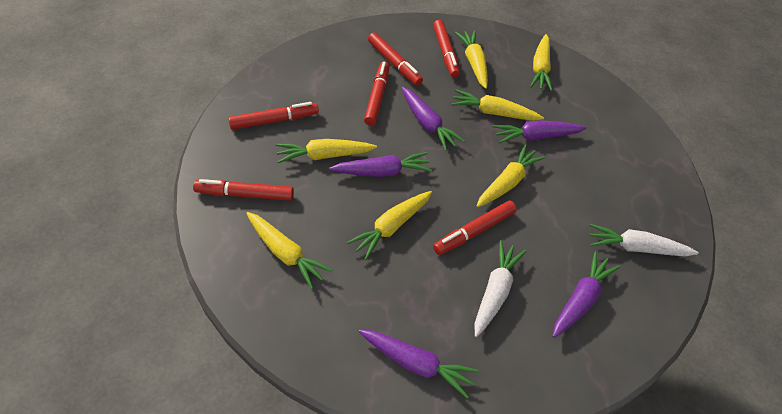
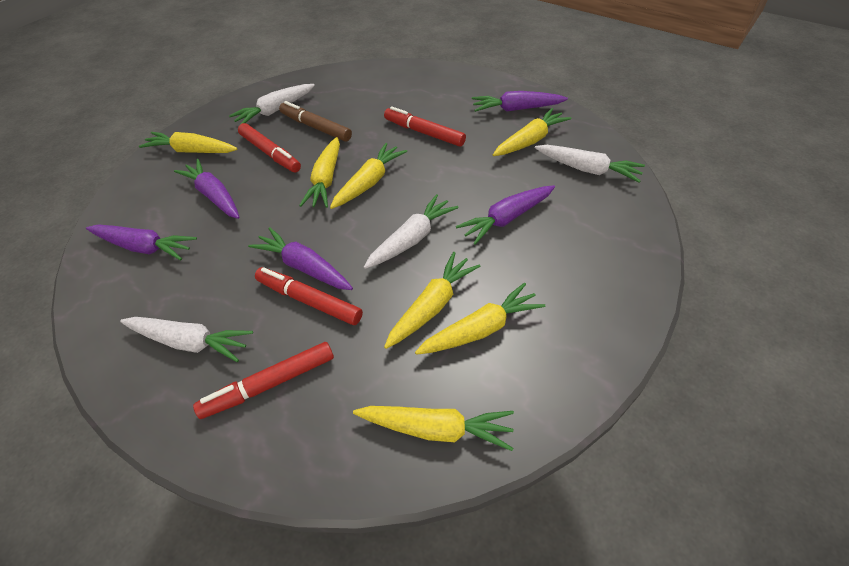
brown marker: 0 -> 1
red marker: 6 -> 4
white carrot: 2 -> 4

